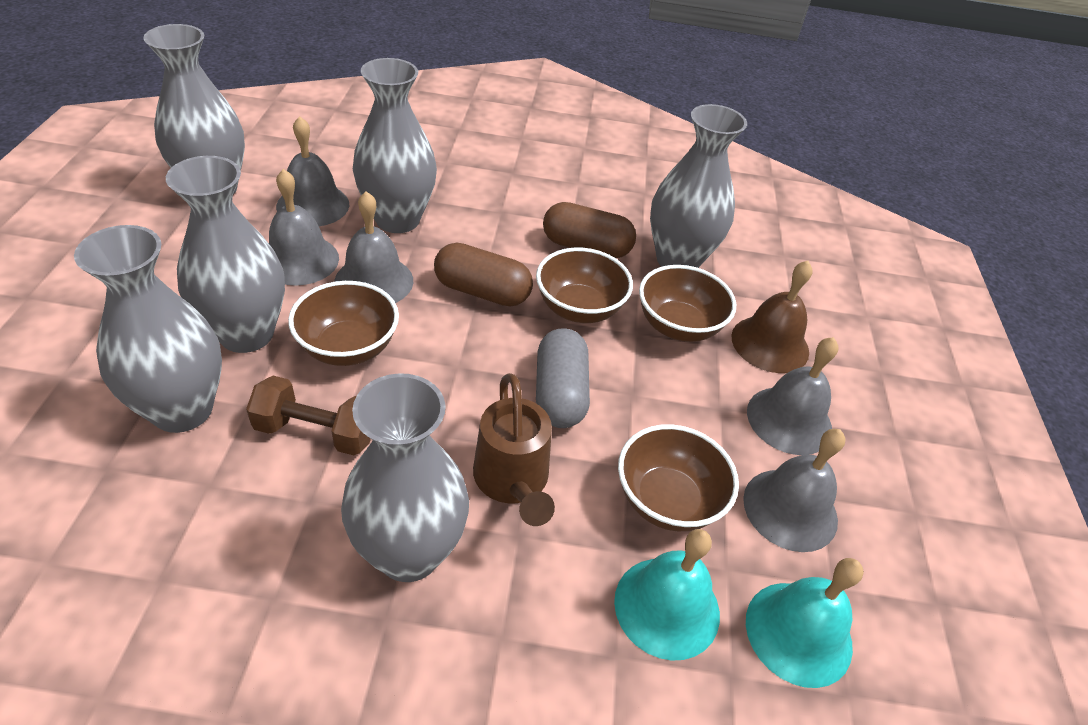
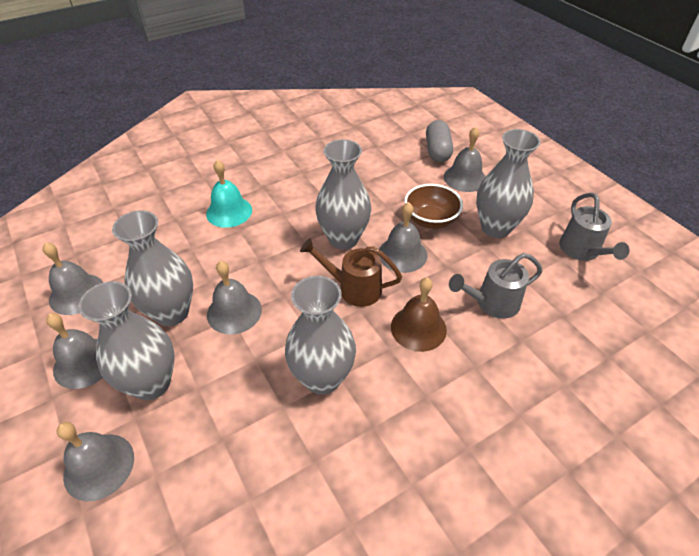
brown bowl: 4 -> 1
brown capsule: 2 -> 0
brown dumbbell: 1 -> 0
grey bell: 5 -> 6
grey vase: 6 -> 5
grey watering can: 0 -> 2
turquoise bell: 2 -> 1

